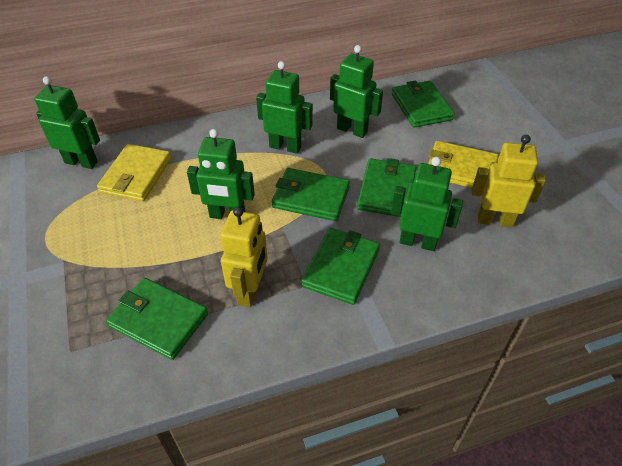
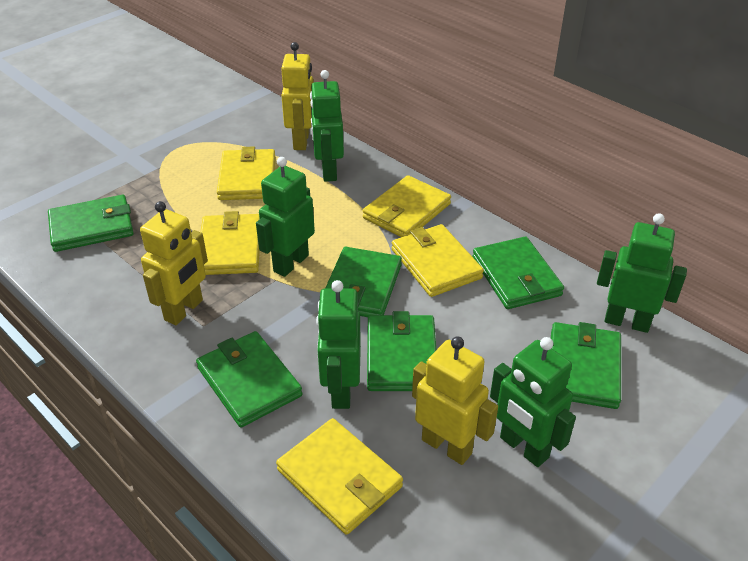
green wallet: 5 -> 6
yellow robot: 2 -> 3
yellow wallet: 2 -> 5

